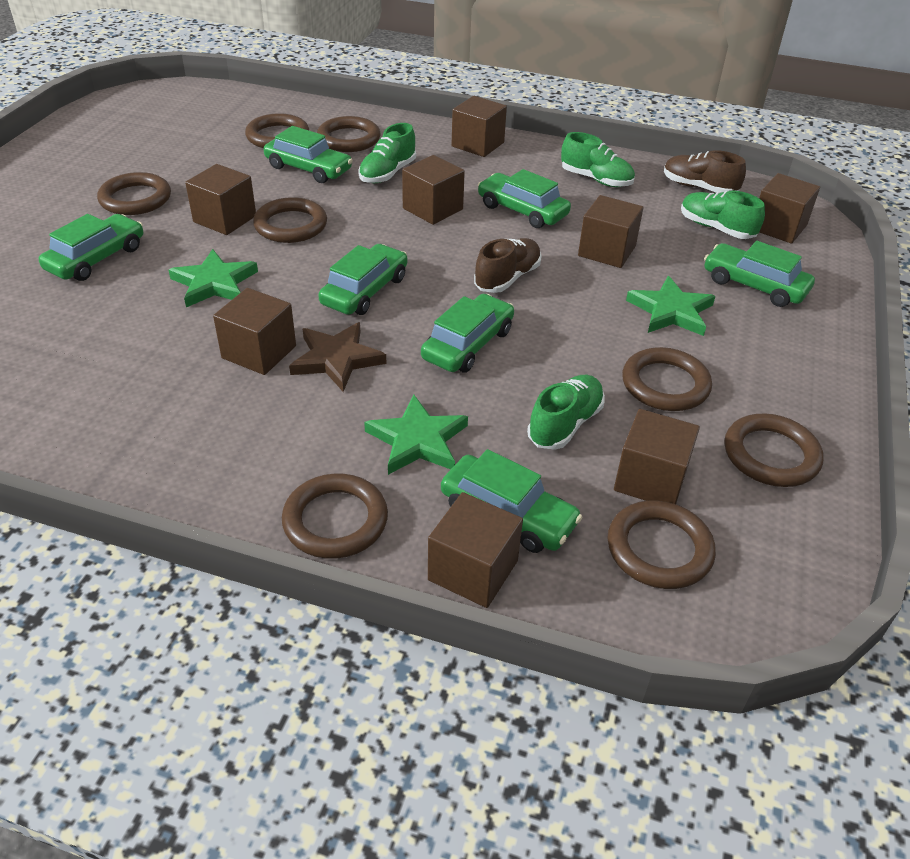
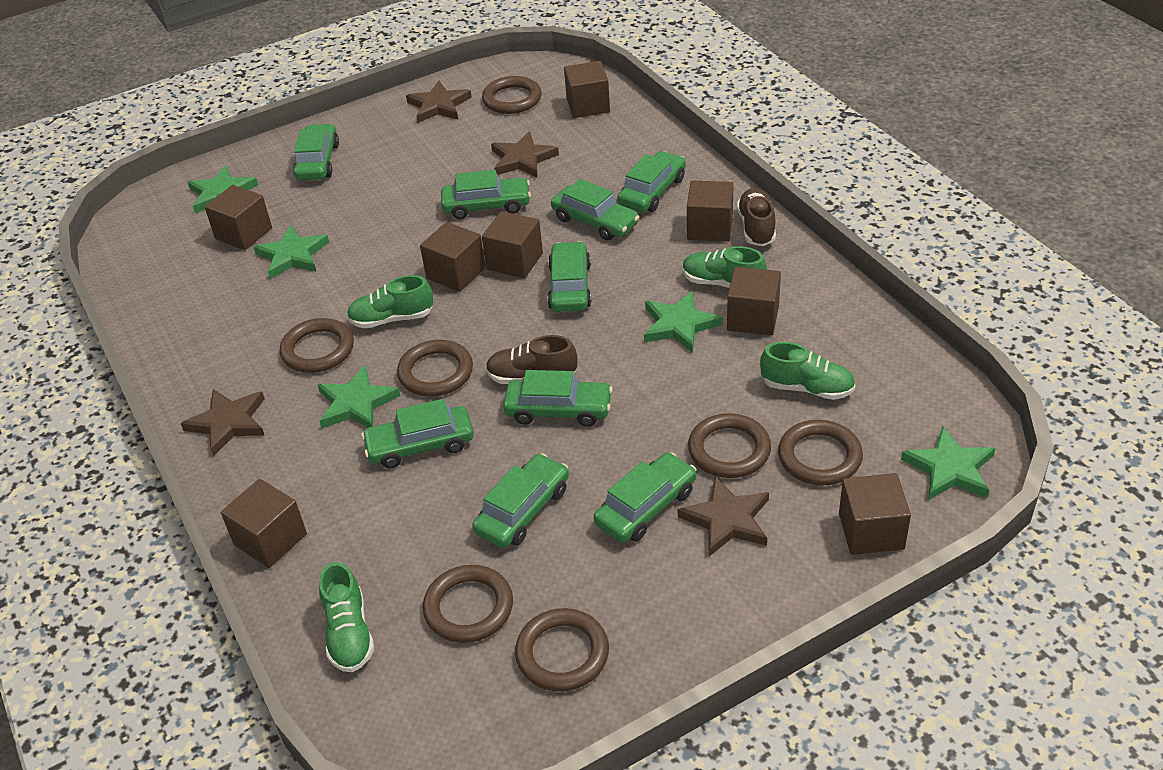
brown ring: 8 -> 7
brown star: 1 -> 4
green car: 7 -> 9
green star: 3 -> 5

